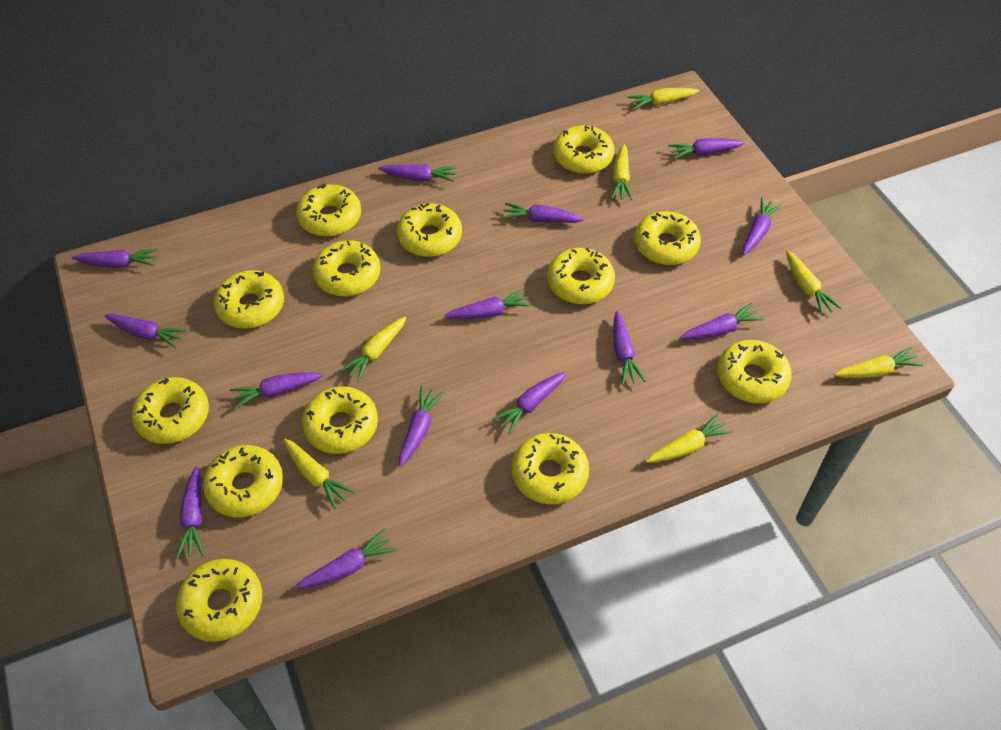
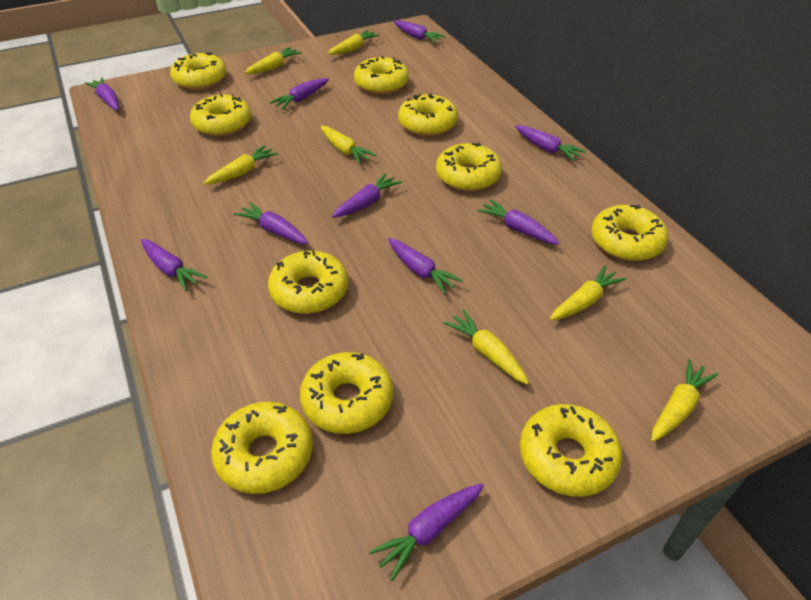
purple carrot: 14 -> 10
yellow donut: 13 -> 10

